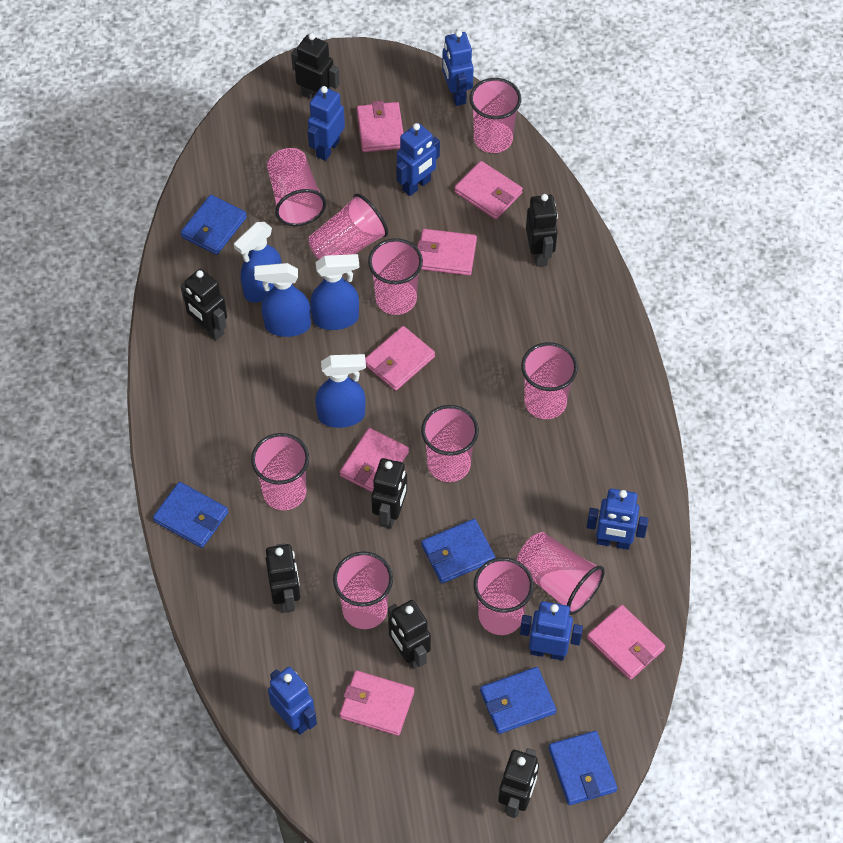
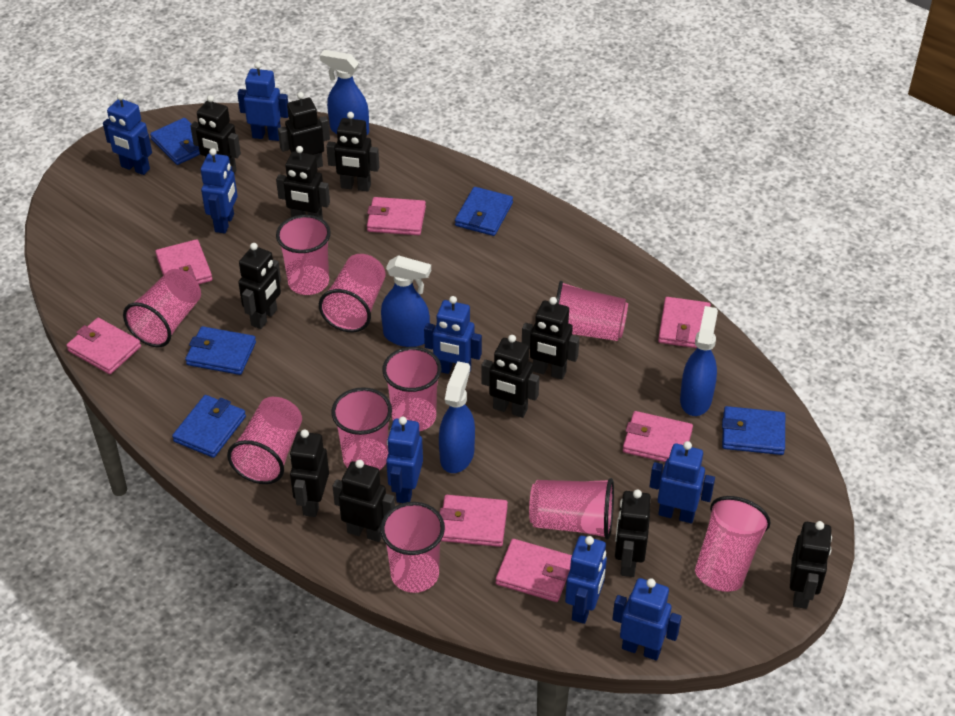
black robot: 7 -> 11
blue robot: 6 -> 8

